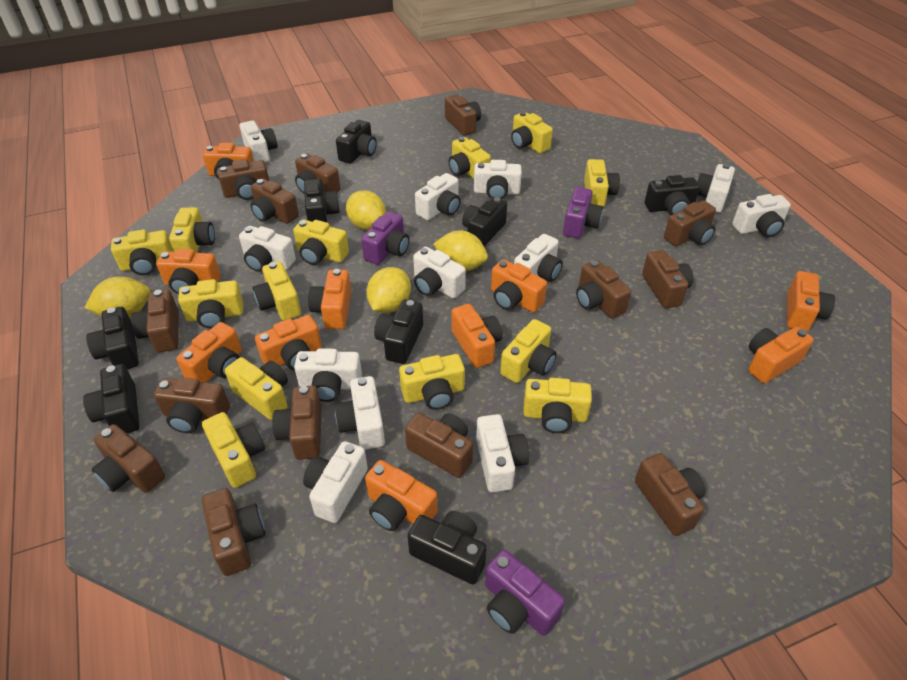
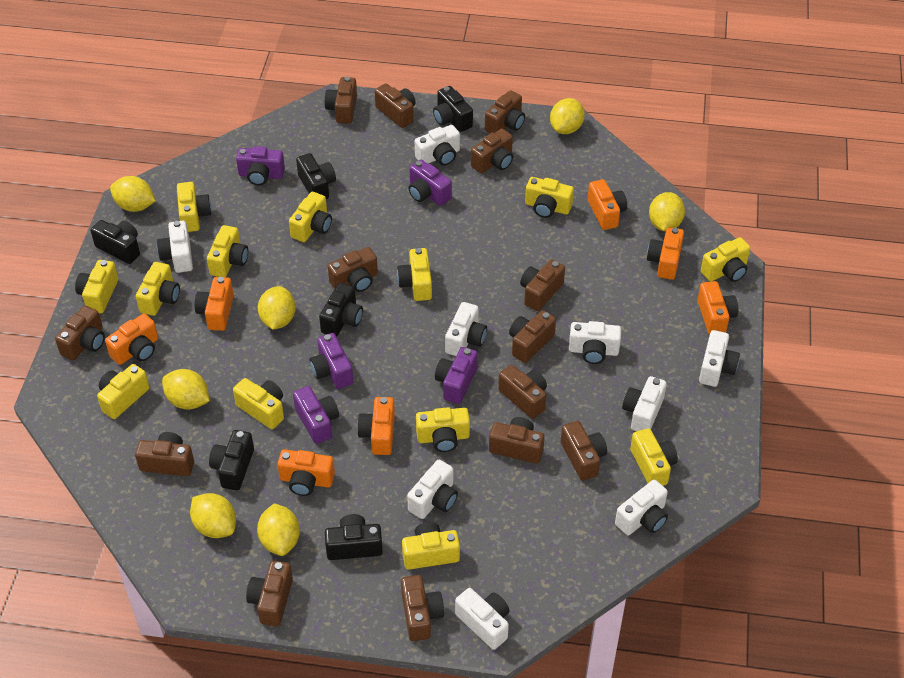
black camera: 8 -> 6
orange camera: 10 -> 7
purple camera: 3 -> 5
white camera: 12 -> 9
yellow lemon: 4 -> 7

